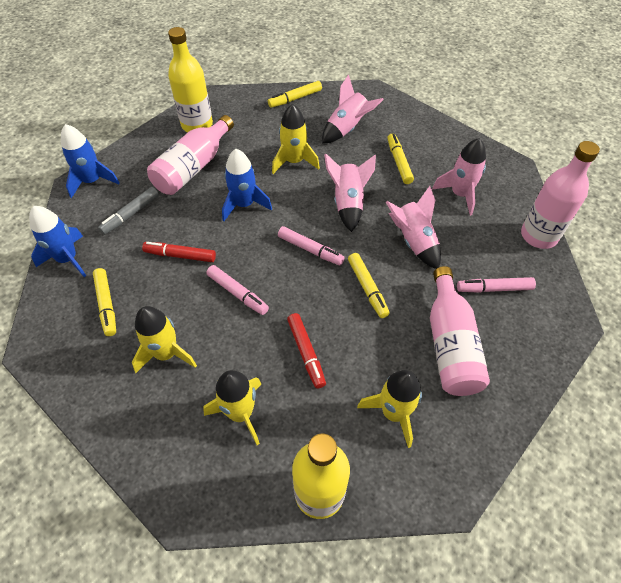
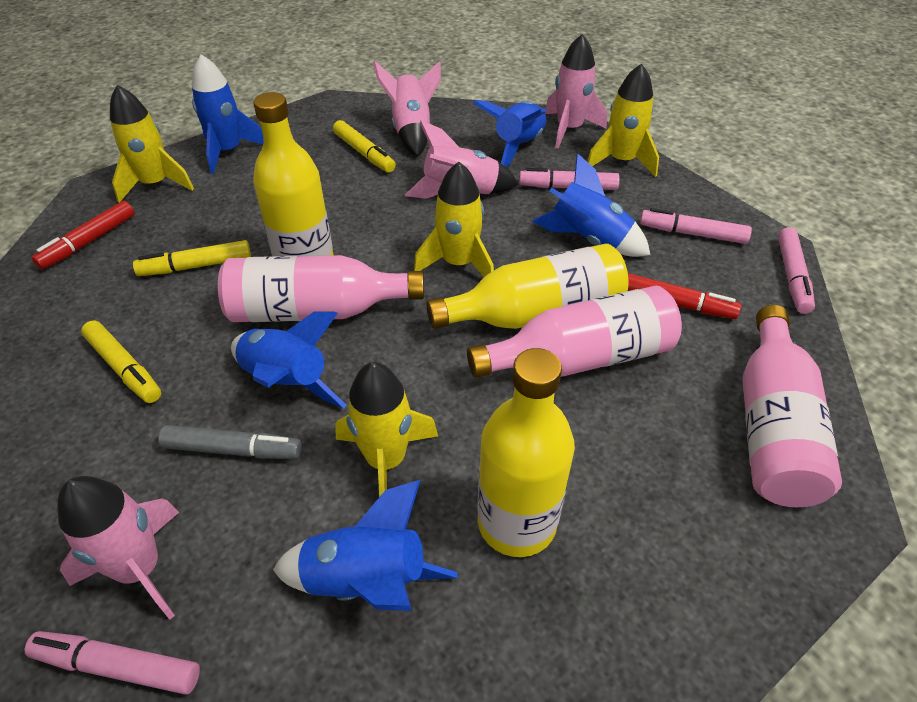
blue rocket: 3 -> 5
pink marker: 3 -> 4
yellow bottle: 2 -> 3
yellow marker: 4 -> 3

